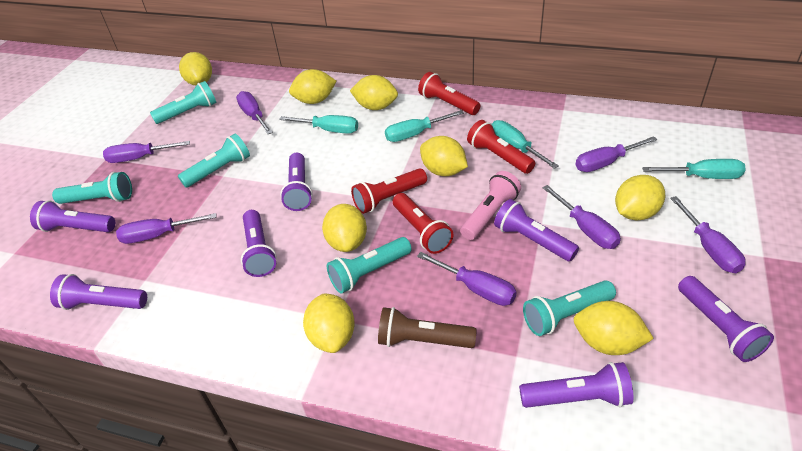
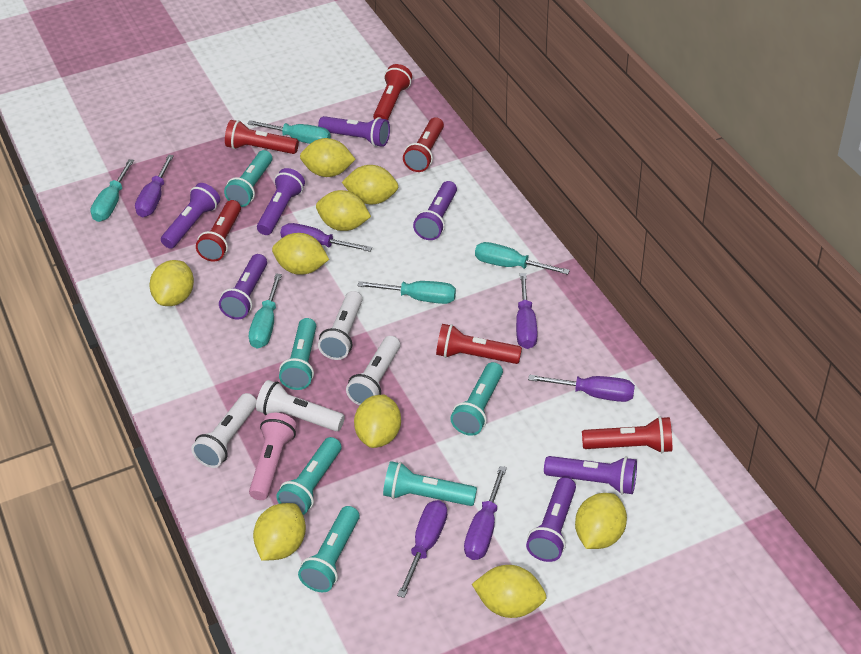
brown flashlight: 1 -> 0
purple screwdriver: 7 -> 6
red flashlight: 4 -> 6
turquoise flashlight: 5 -> 6
turquoise screwdriver: 4 -> 5
white flashlight: 0 -> 4
yellow lemon: 8 -> 9

